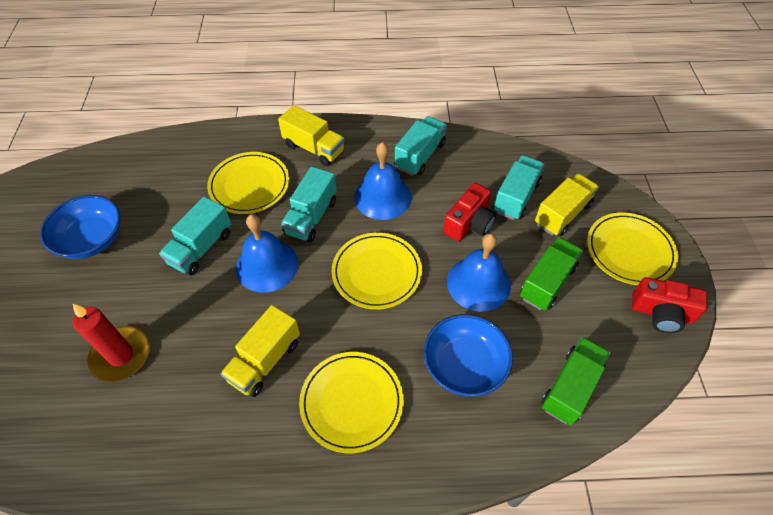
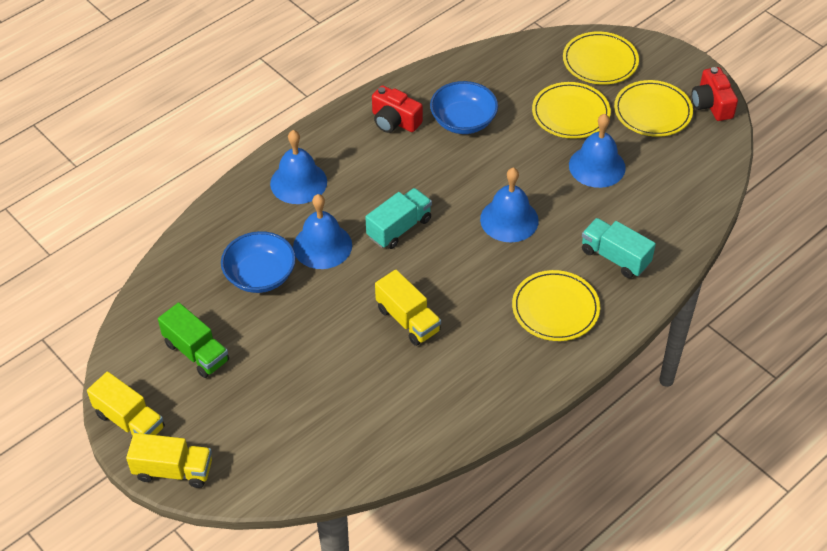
blue bell: 3 -> 4
green truck: 2 -> 1
red candle: 1 -> 0
turquoise truck: 4 -> 2

